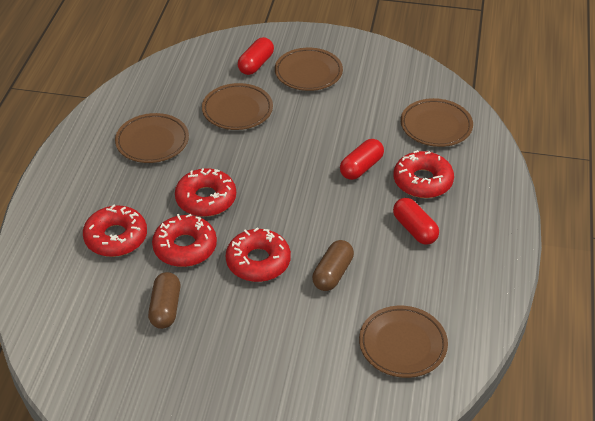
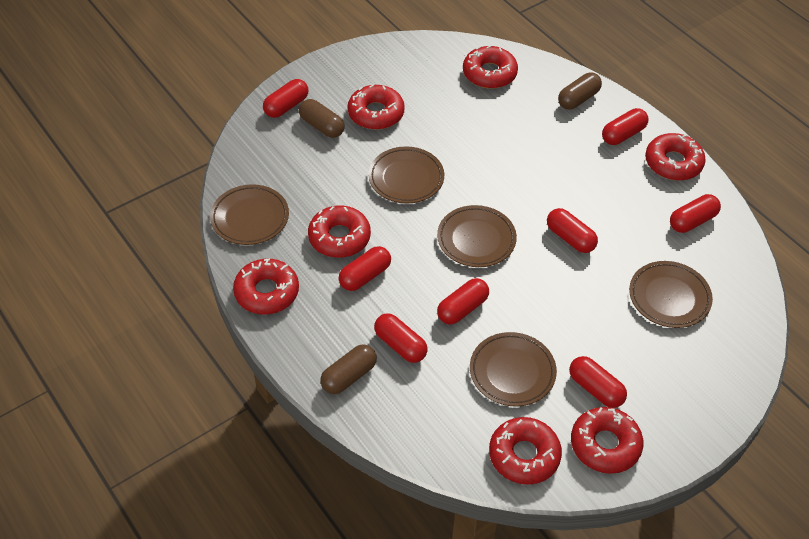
brown capsule: 2 -> 3
red capsule: 3 -> 8
red donut: 5 -> 7

